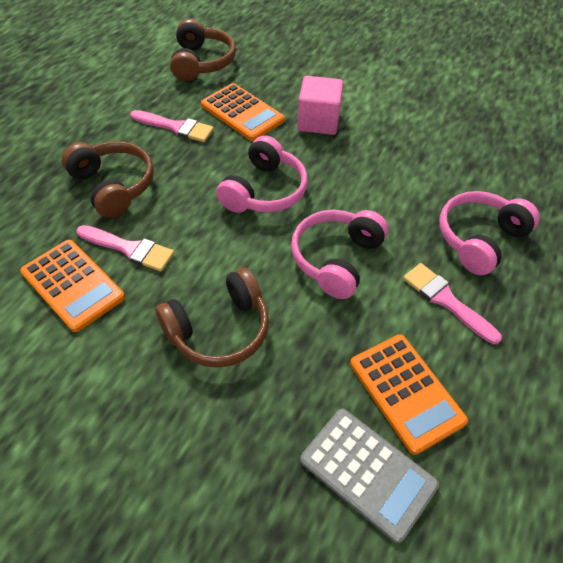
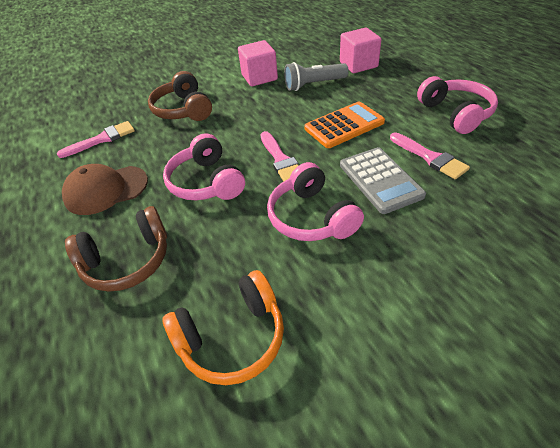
brown cap: 0 -> 1
brown headphones: 3 -> 2
grey flashlight: 0 -> 1
orange calculator: 3 -> 1
orange headphones: 0 -> 1
pink cube: 1 -> 2

